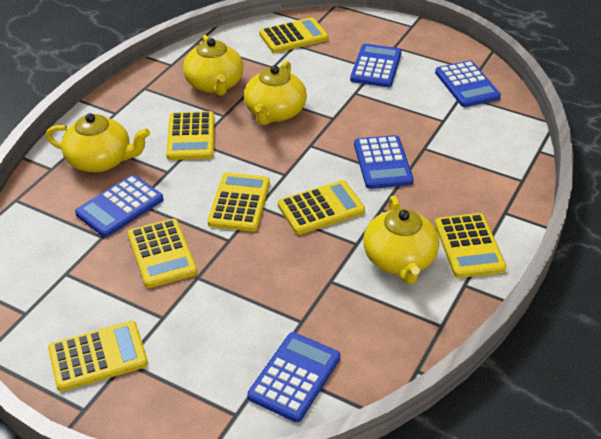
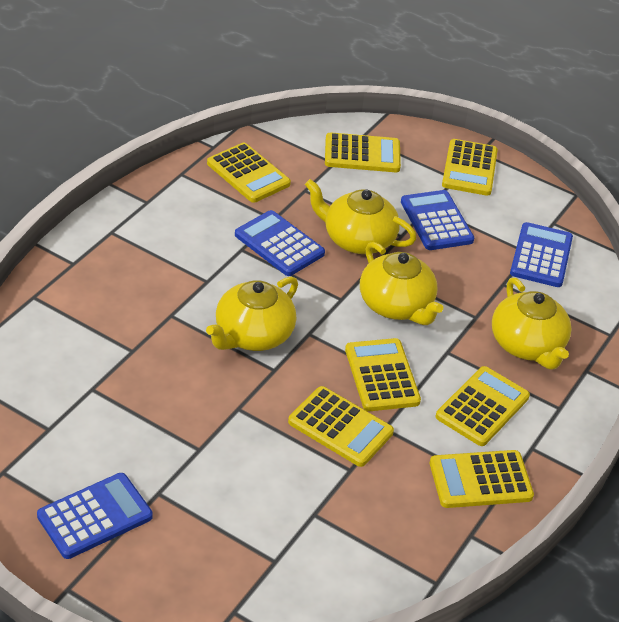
blue calculator: 5 -> 4

